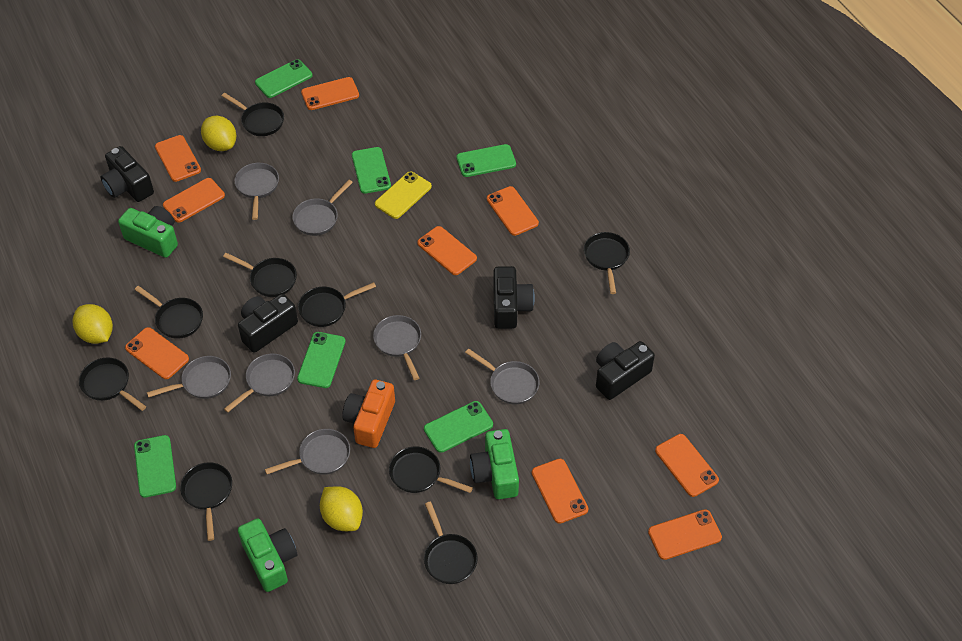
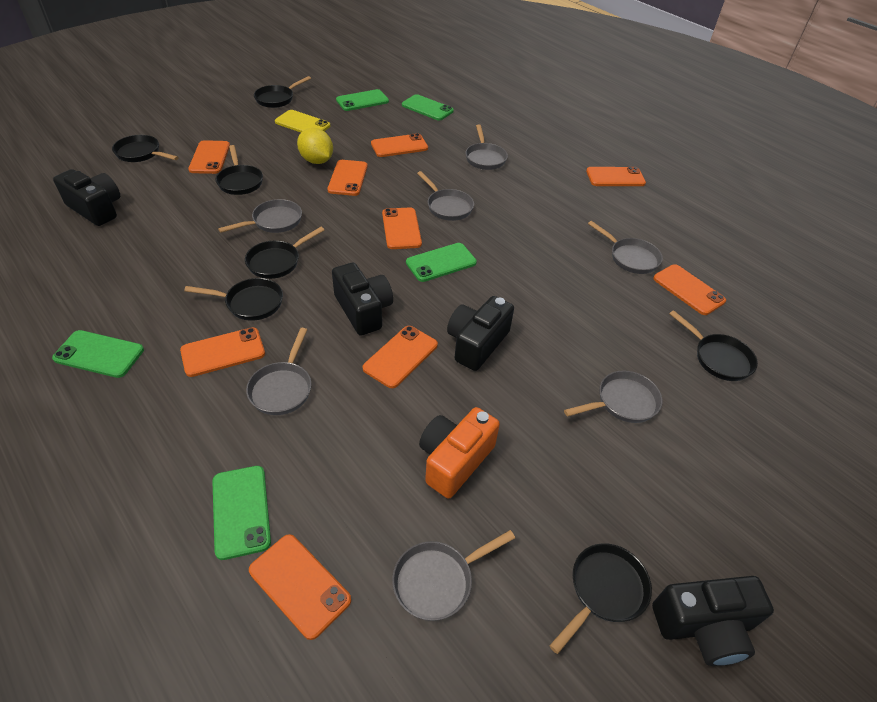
black pan: 9 -> 7
green camera: 3 -> 0
green phone: 6 -> 5
yellow lemon: 3 -> 1

